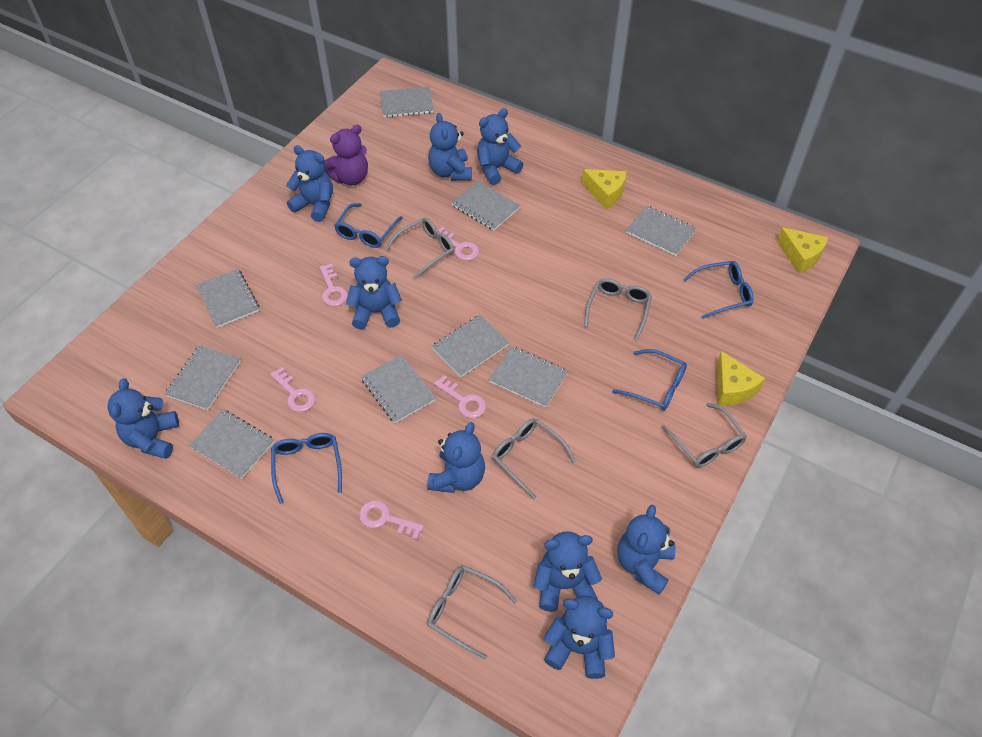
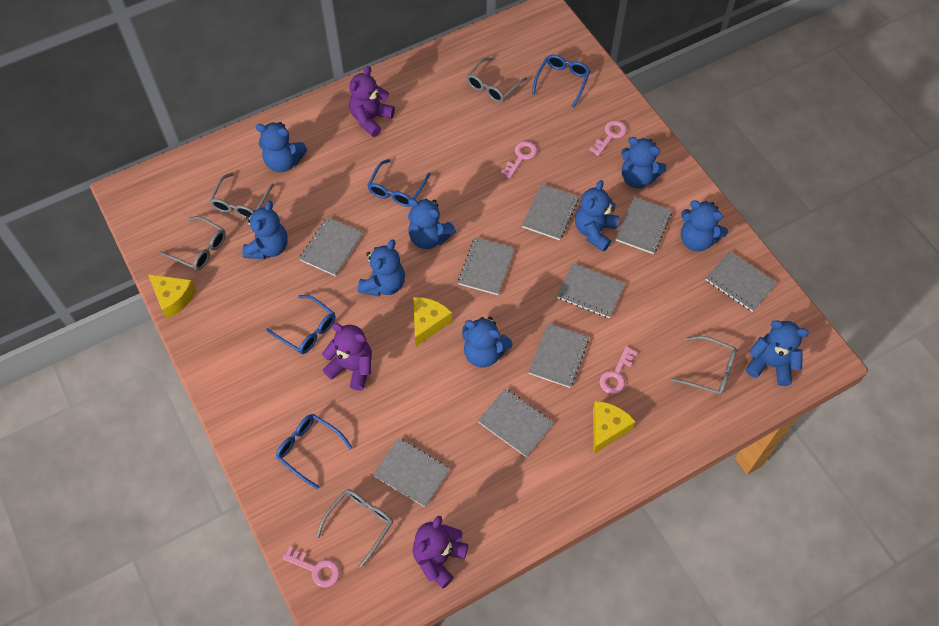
pink key: 5 -> 4
purple teddy bear: 1 -> 3

